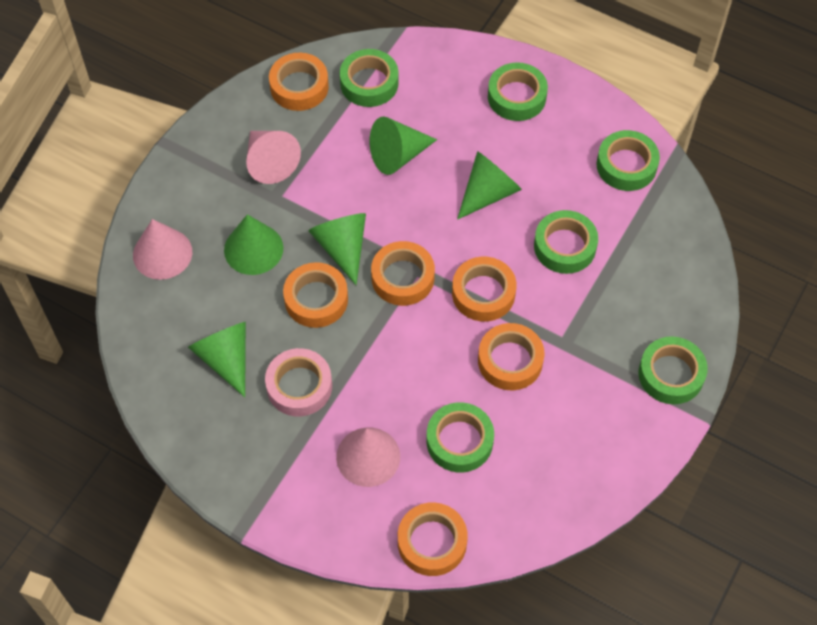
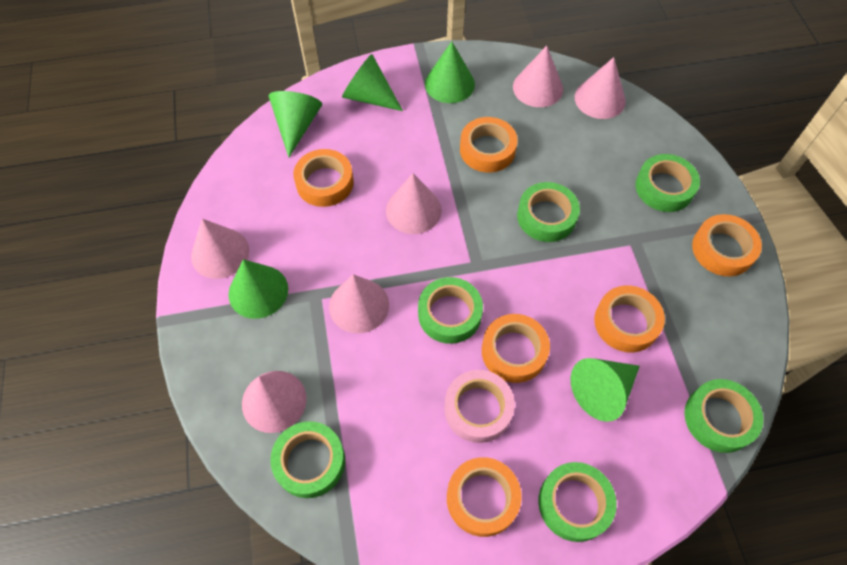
pink cone: 3 -> 6

